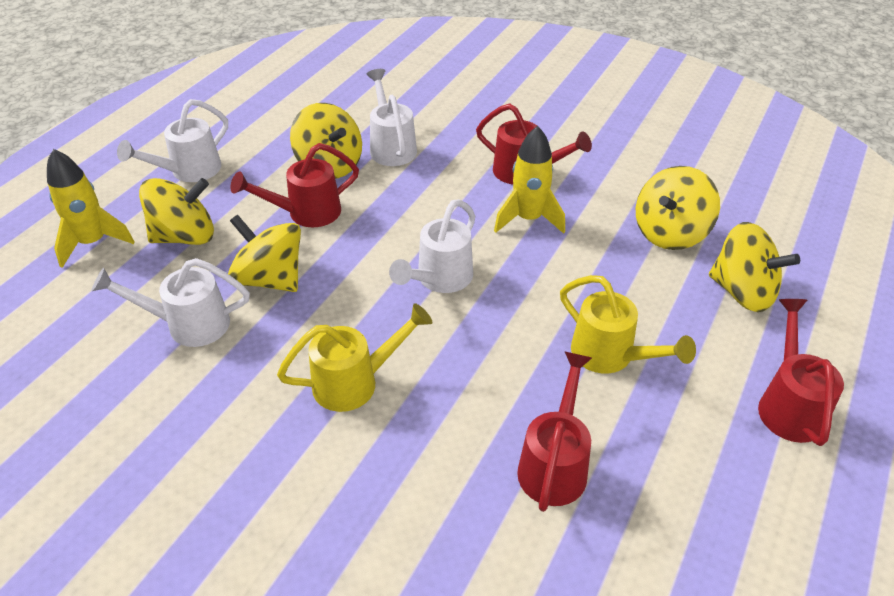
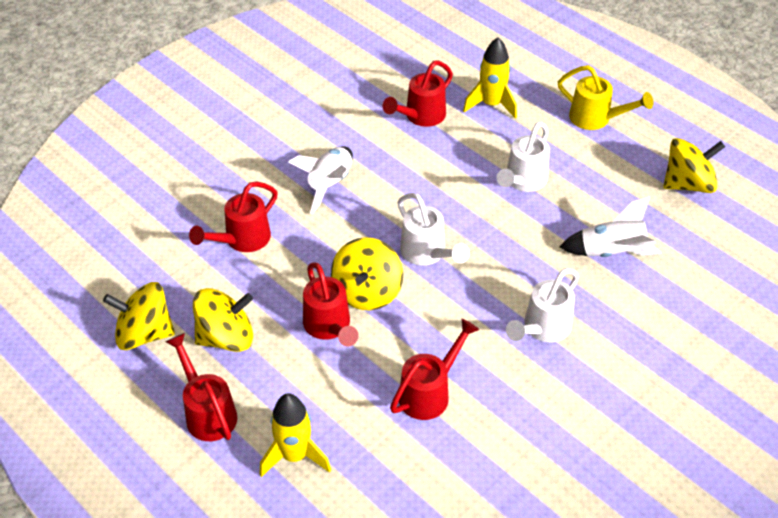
red watering can: 4 -> 5
white rocket: 0 -> 2
white watering can: 4 -> 3
yellow spinning top: 5 -> 4
yellow watering can: 2 -> 1

